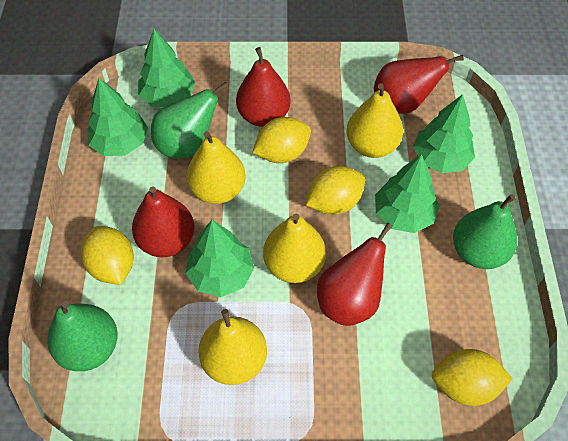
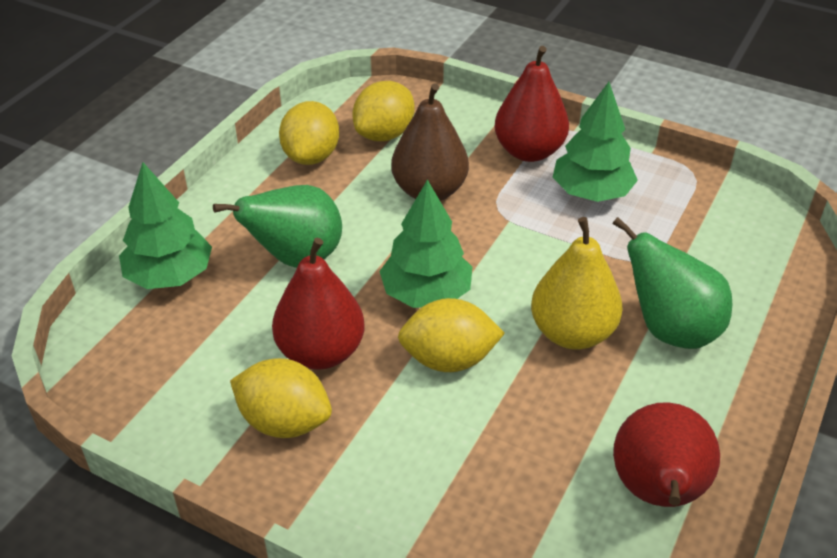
brown pear: 0 -> 1
green pear: 3 -> 2
green tree: 5 -> 3
red pear: 4 -> 3
yellow pear: 4 -> 1

